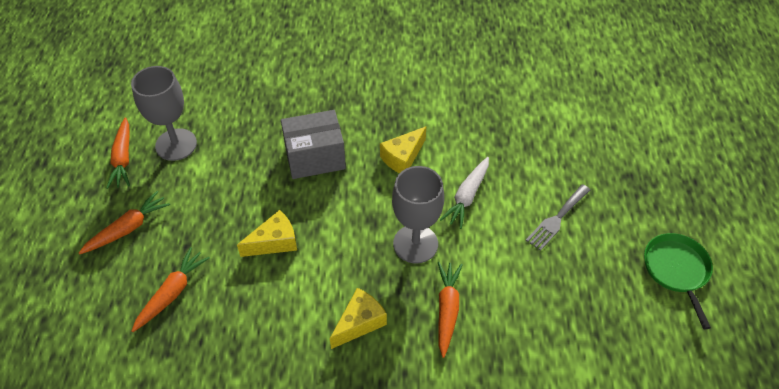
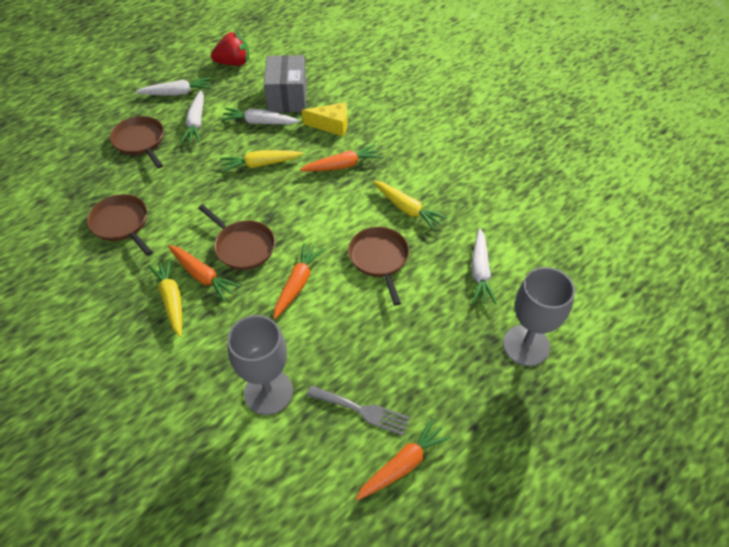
brown pan: 0 -> 4
green pan: 1 -> 0
red strawberry: 0 -> 1
white carrot: 1 -> 4
yellow carrot: 0 -> 3
yellow cheese: 3 -> 1

